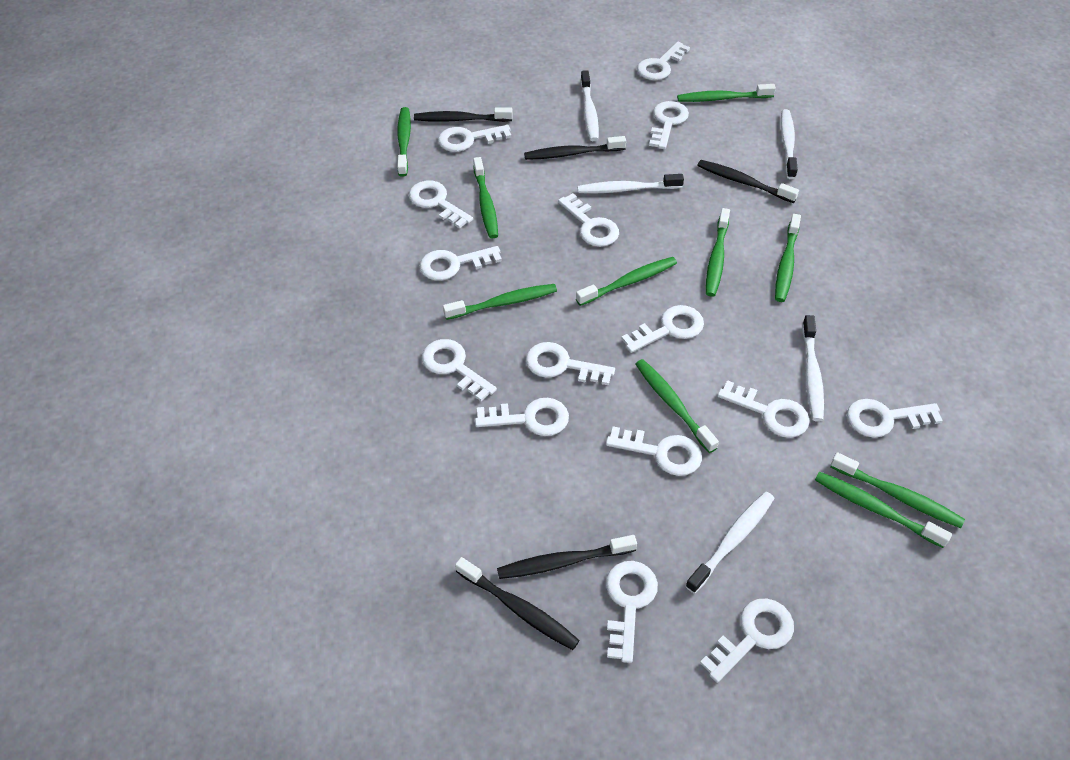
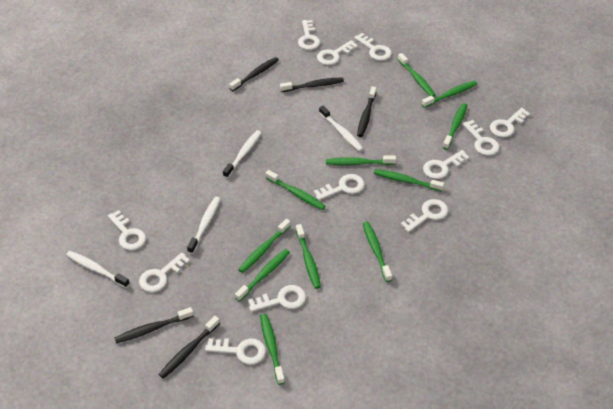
green toothbrush: 10 -> 11
white key: 15 -> 12
white toothbrush: 5 -> 4

